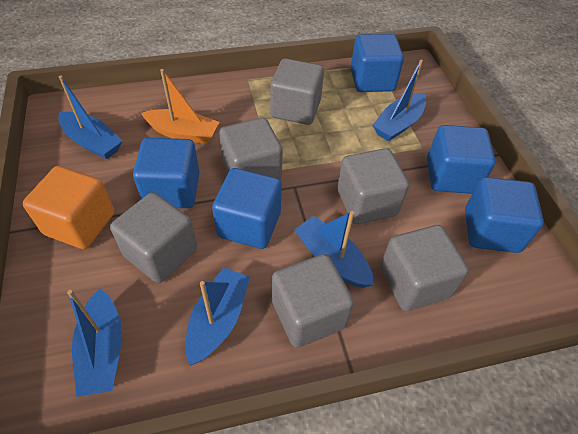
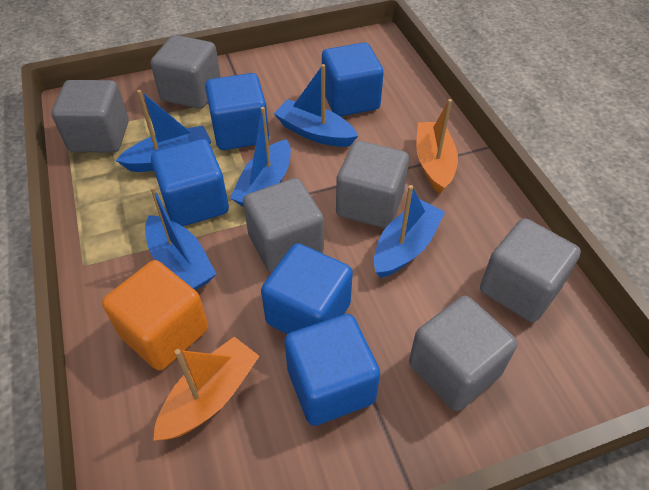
orange boat: 1 -> 2

